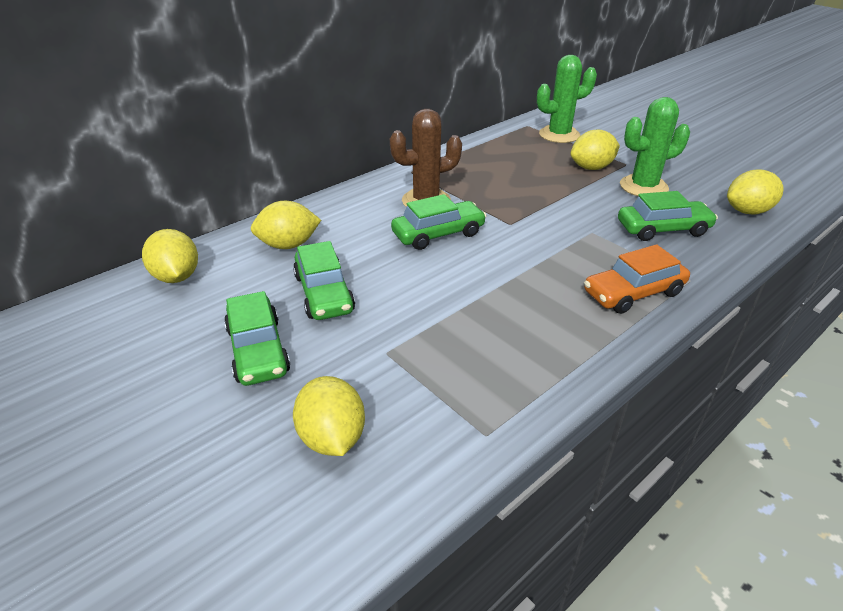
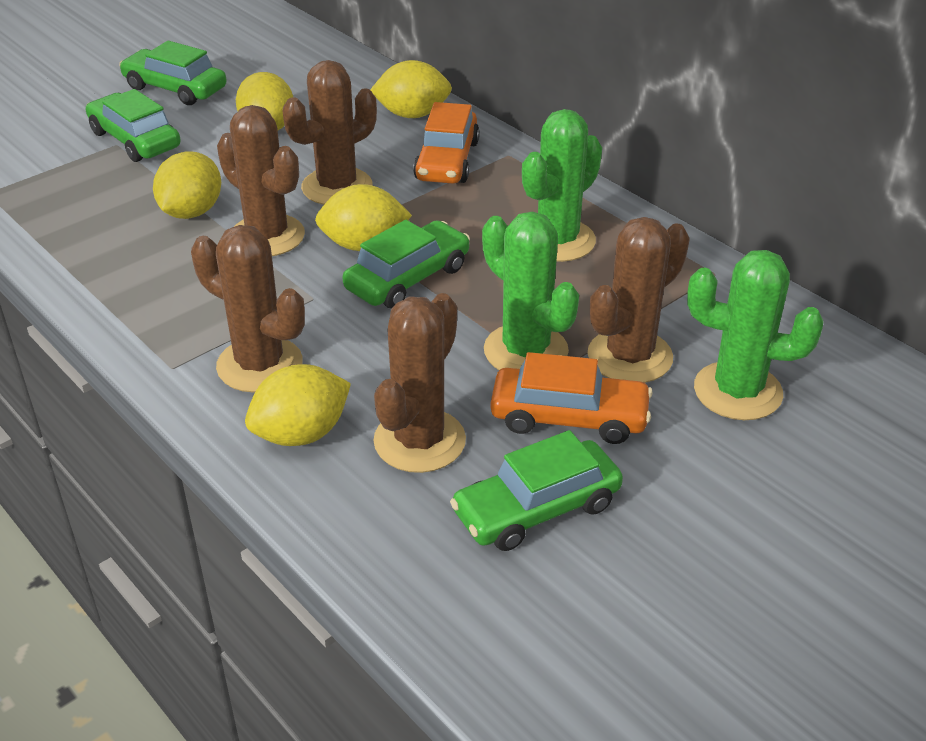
brown cactus: 1 -> 5
green cactus: 2 -> 3
orange car: 1 -> 2

